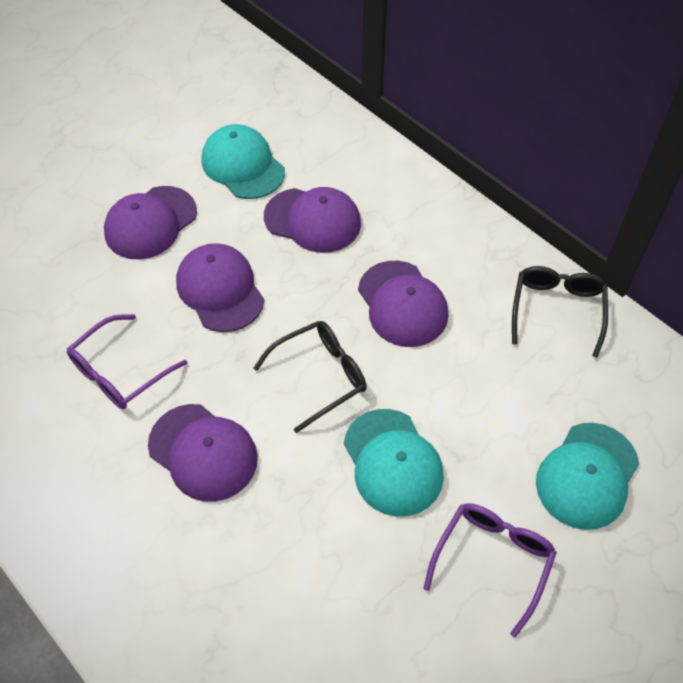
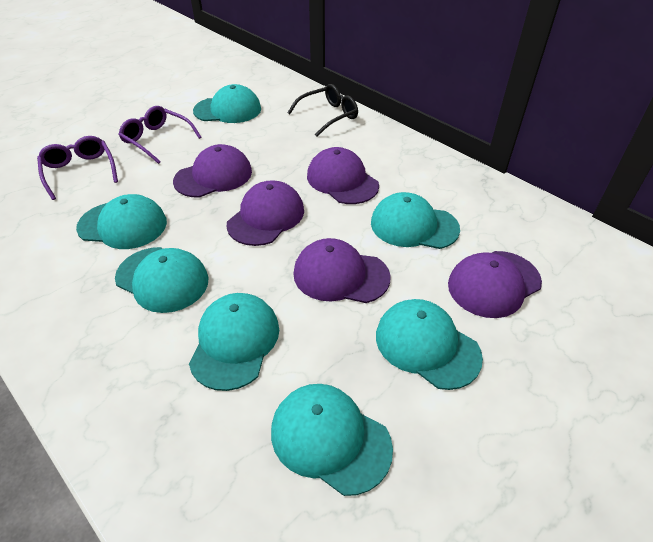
black glasses: 2 -> 1
turquoise cap: 3 -> 7

